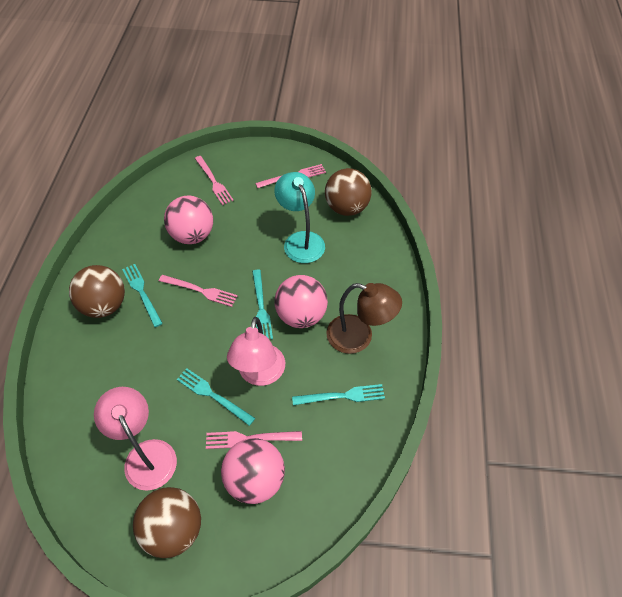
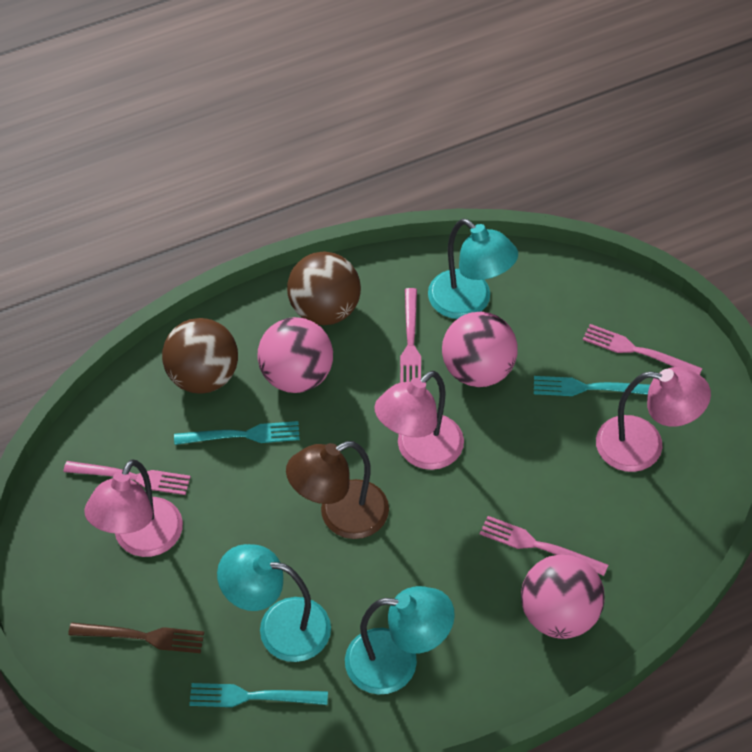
brown ball: 3 -> 2
brown fork: 0 -> 1
pink lamp: 2 -> 3
turquoise fork: 4 -> 3
turquoise lamp: 1 -> 3

